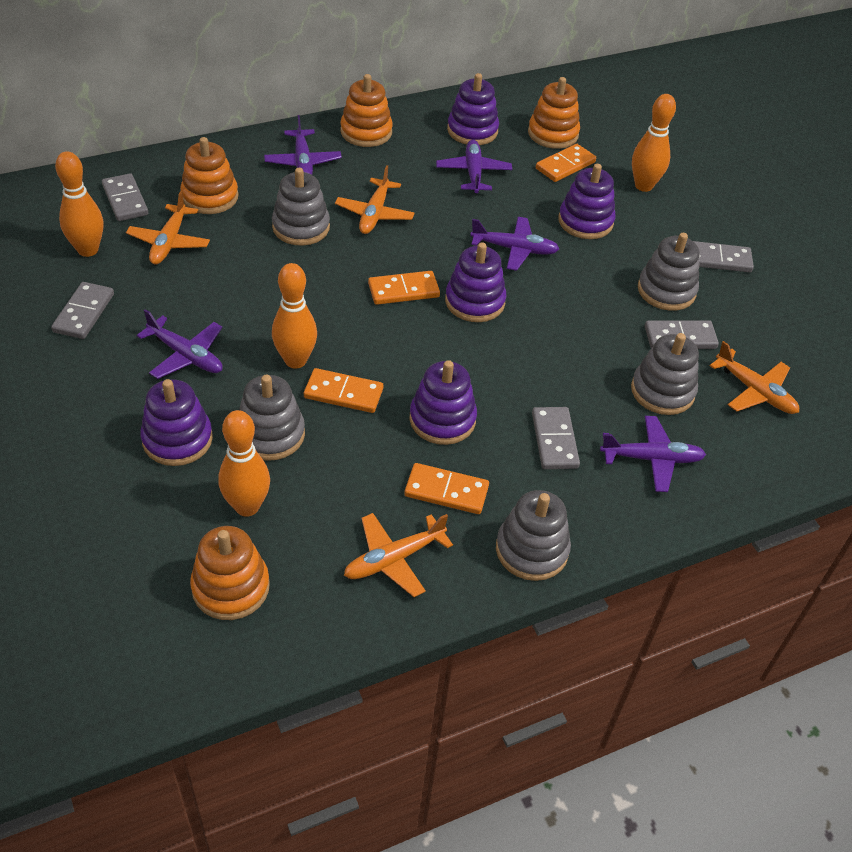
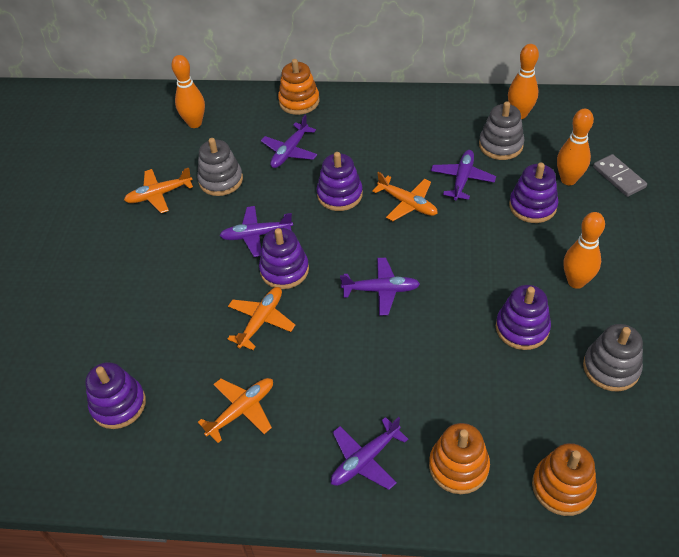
grey domino: 5 -> 1
grey stacking toy: 5 -> 3
orange domino: 4 -> 0
orange stacking toy: 4 -> 3

